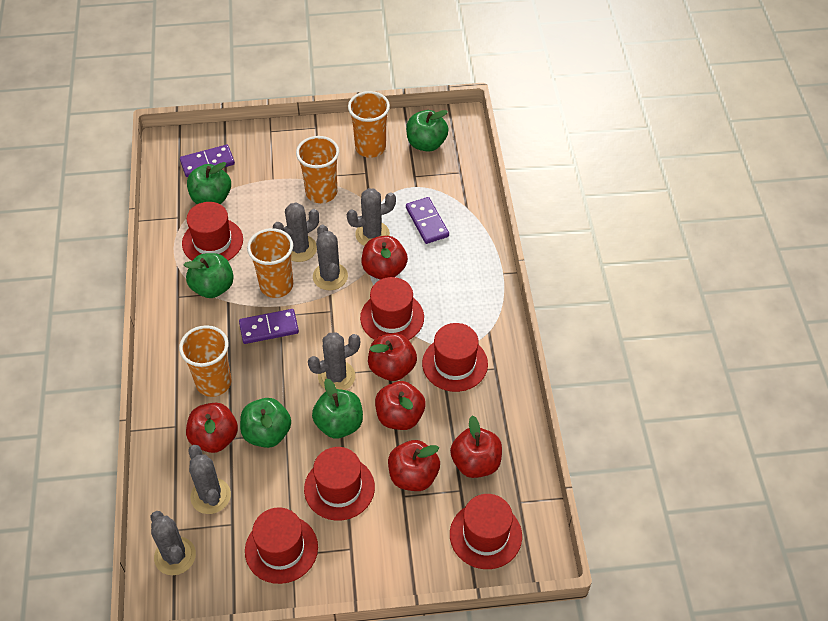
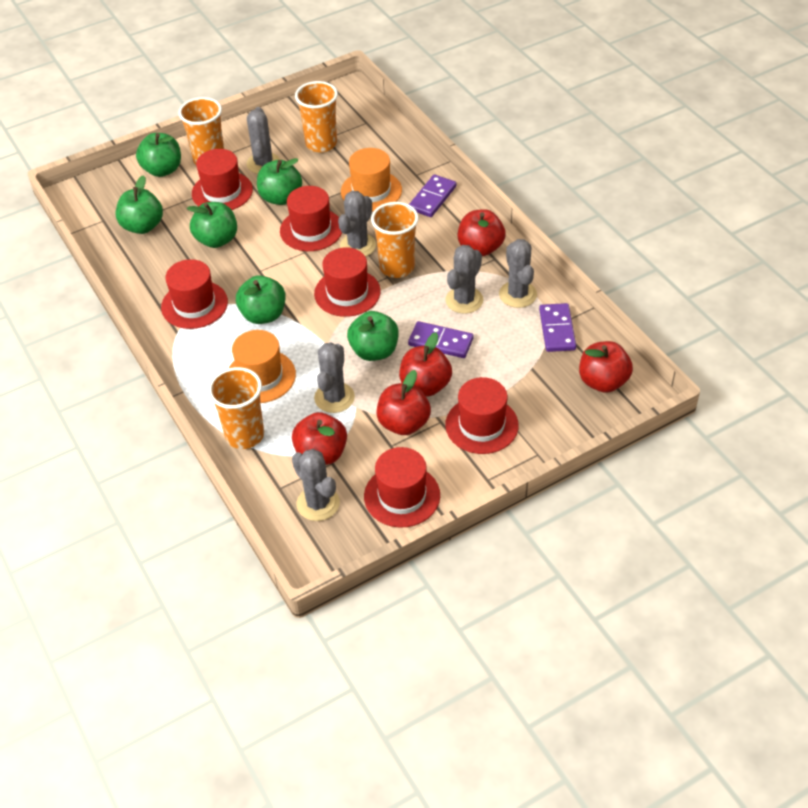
green apple: 5 -> 6
orange hat: 0 -> 2
red apple: 6 -> 5

